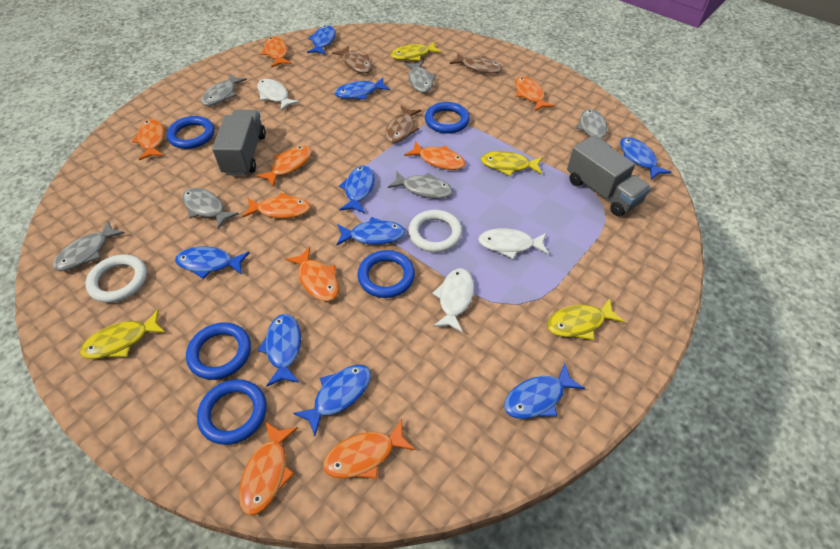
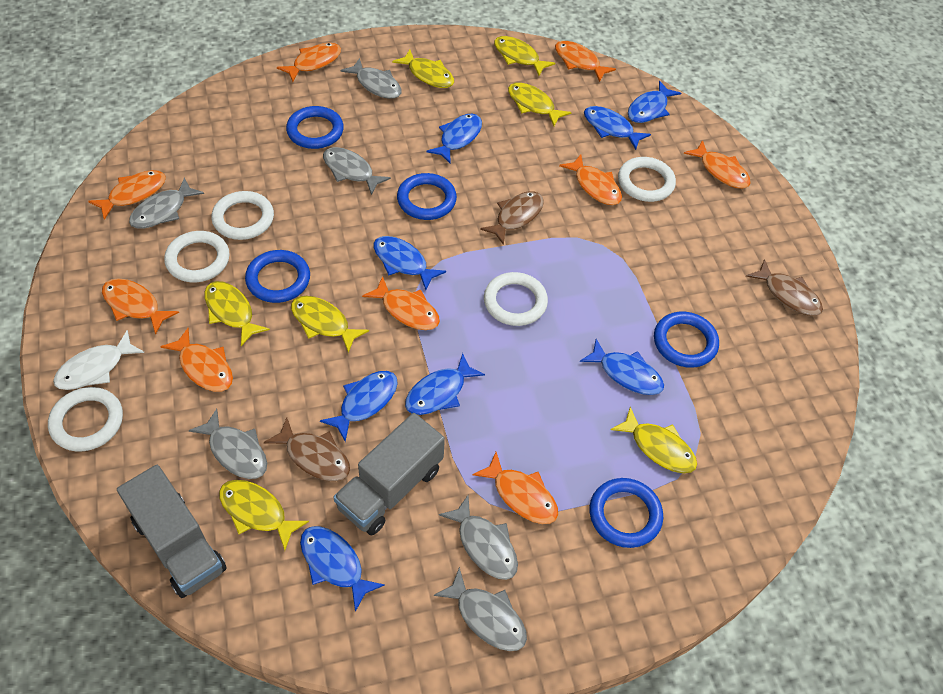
blue fish: 9 -> 8
white fish: 3 -> 1
white ring: 2 -> 5
yellow fish: 4 -> 7

